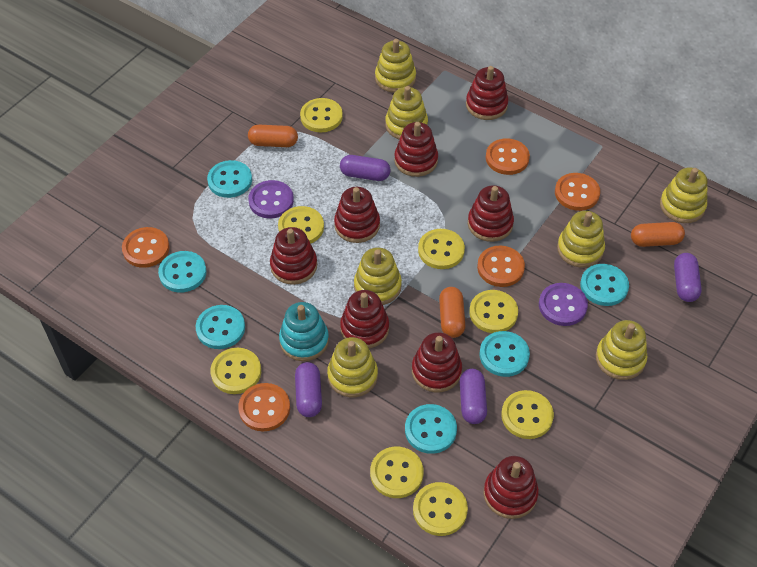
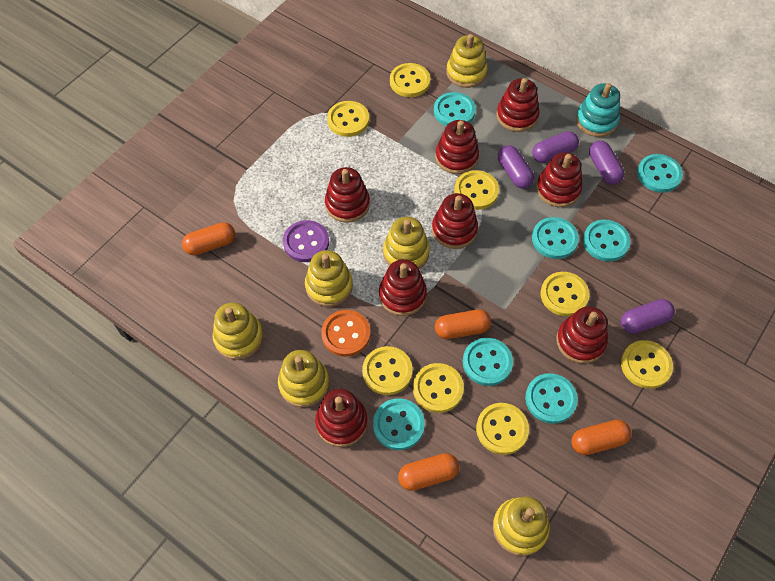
orange button: 5 -> 1
orange capsule: 3 -> 4
purple button: 2 -> 1
turquoise button: 6 -> 7
yellow stacking toy: 7 -> 6

